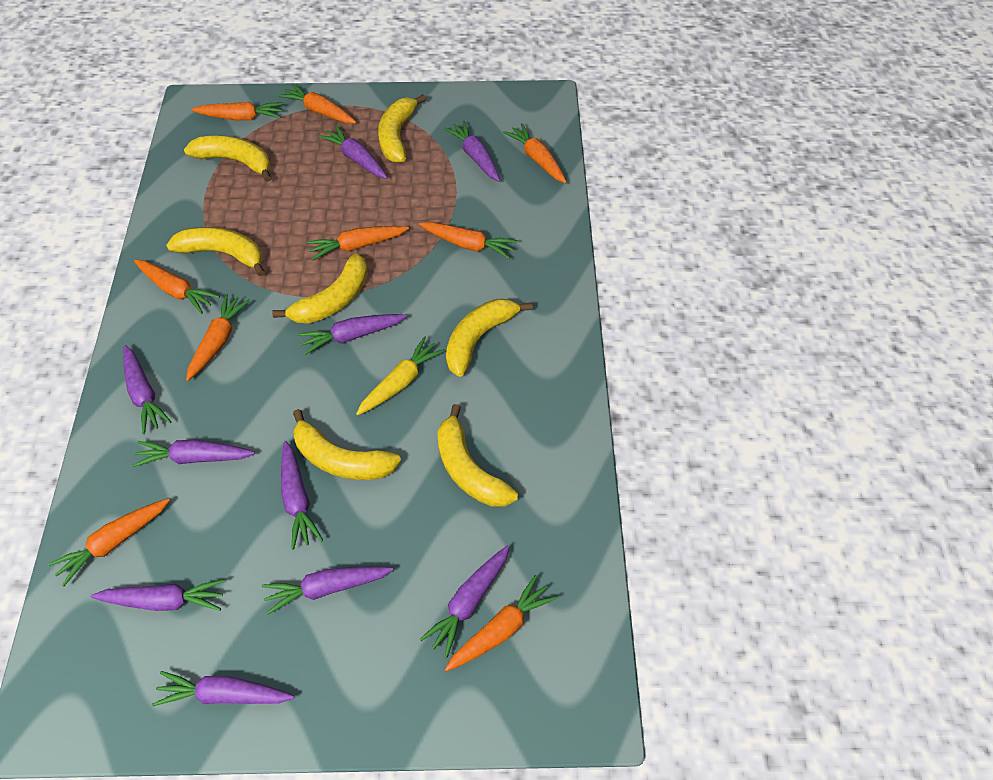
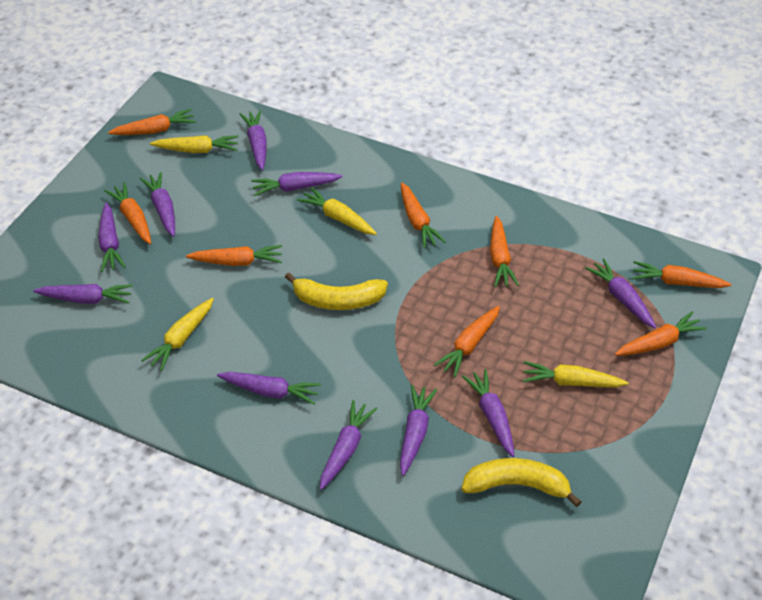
orange carrot: 9 -> 8
yellow banana: 7 -> 2
yellow carrot: 1 -> 4

